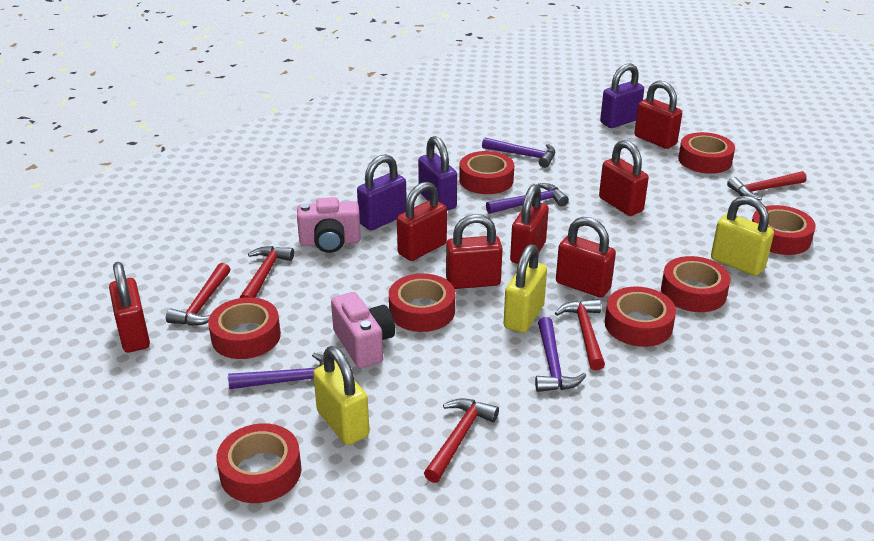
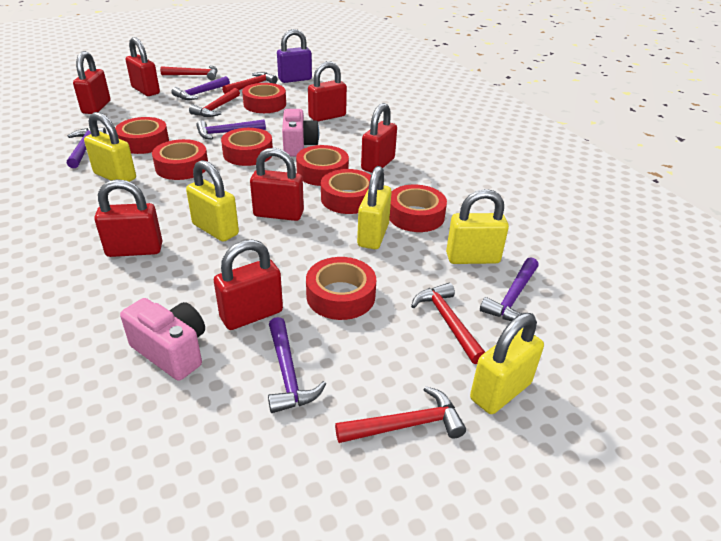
purple hammer: 4 -> 5
purple padlock: 3 -> 1
yellow padlock: 3 -> 5

